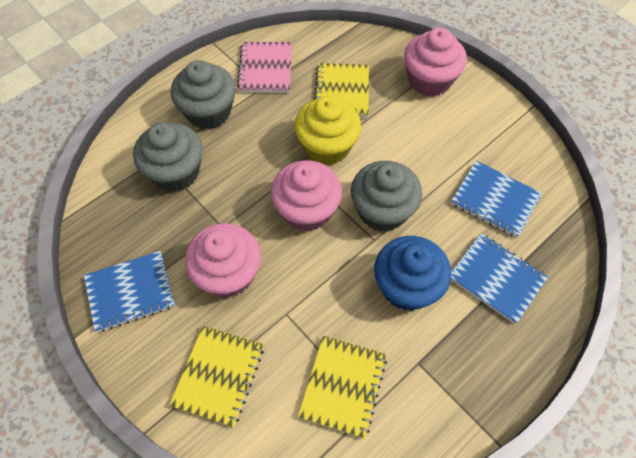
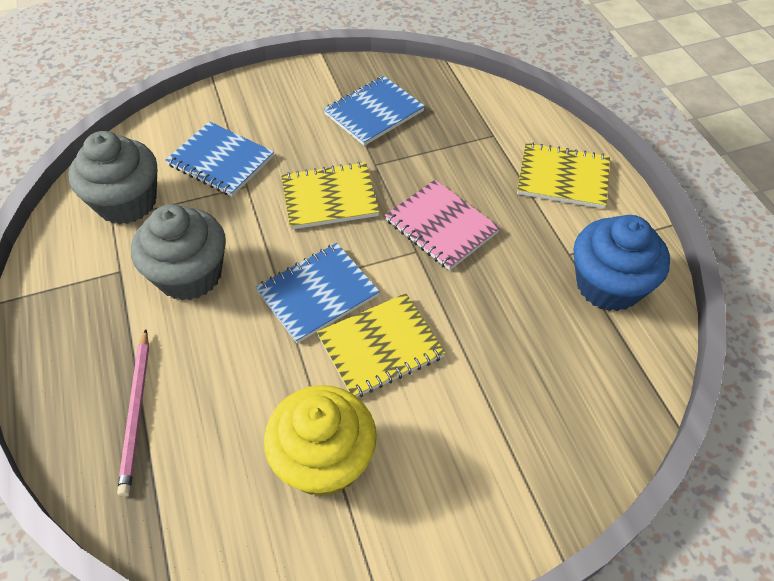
grey cupcake: 3 -> 2
pink cupcake: 3 -> 0
pink pencil: 0 -> 1

